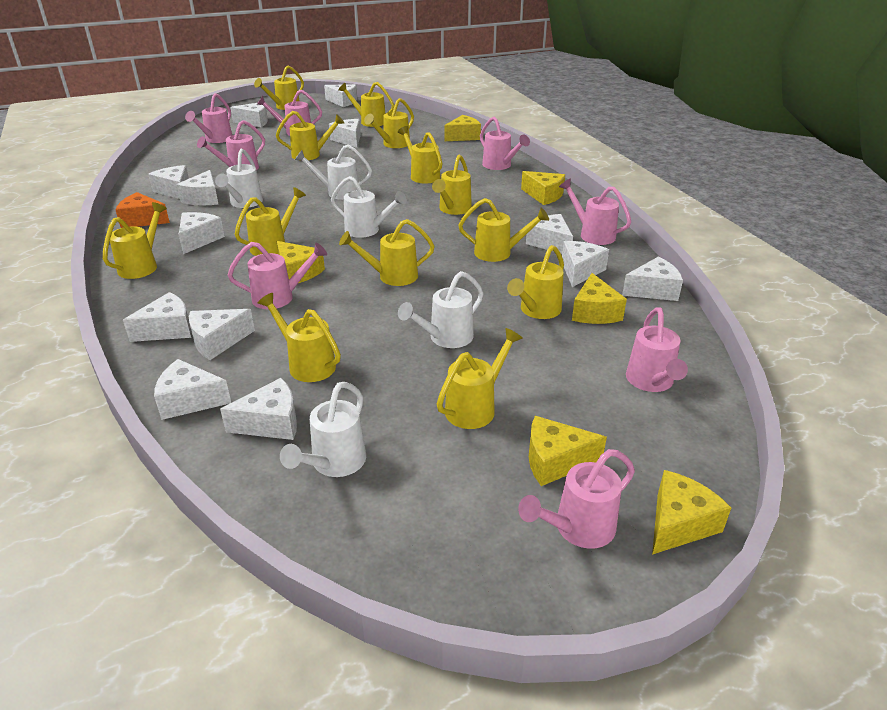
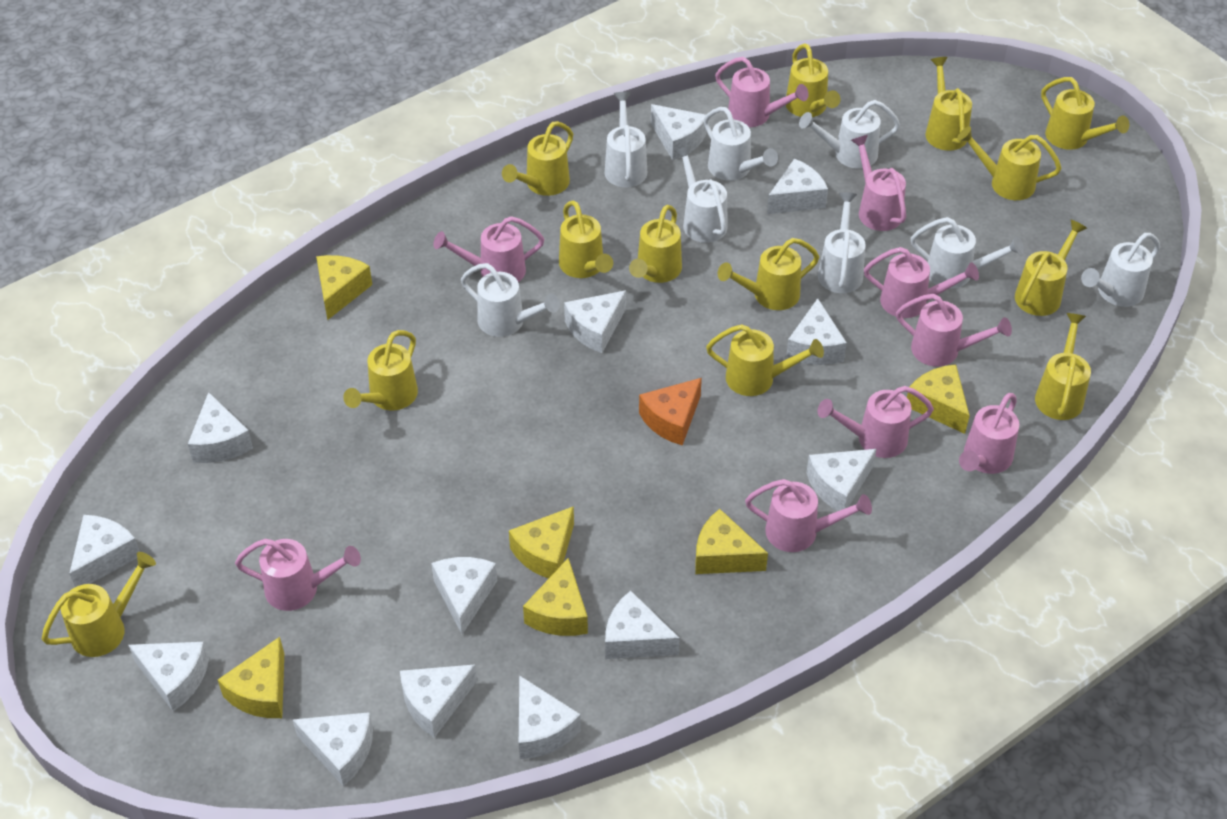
pink watering can: 8 -> 9
white watering can: 5 -> 8

